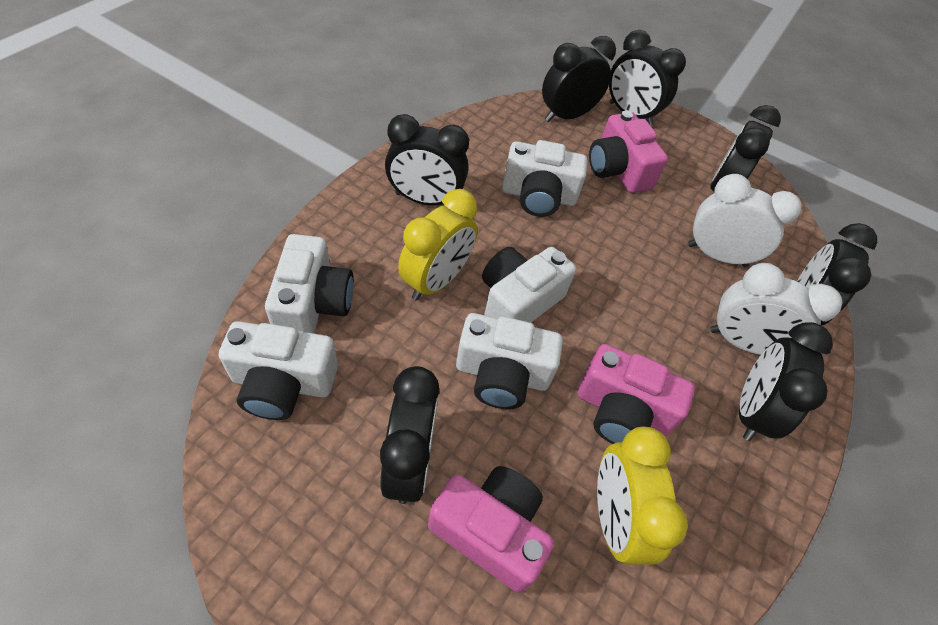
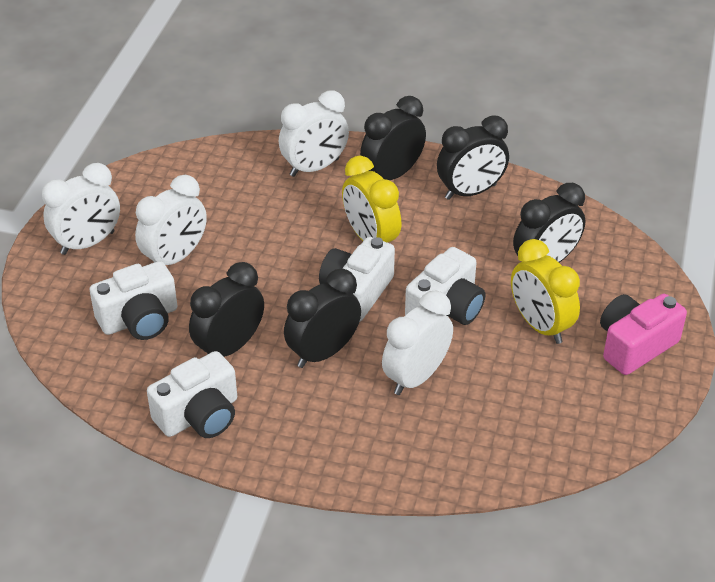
black clock: 7 -> 5
pink camera: 3 -> 1
white camera: 5 -> 4
white clock: 2 -> 4

